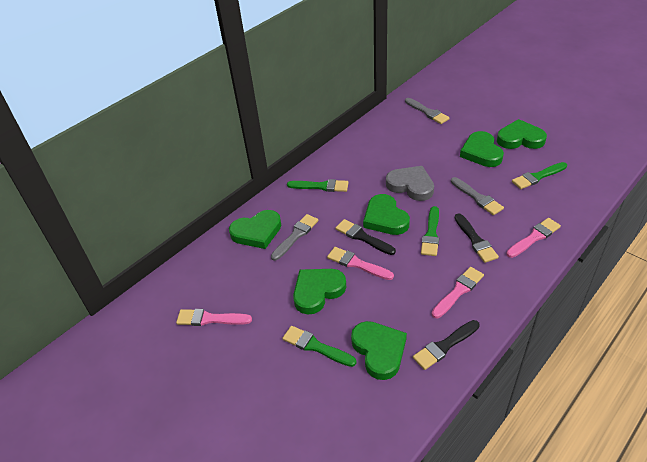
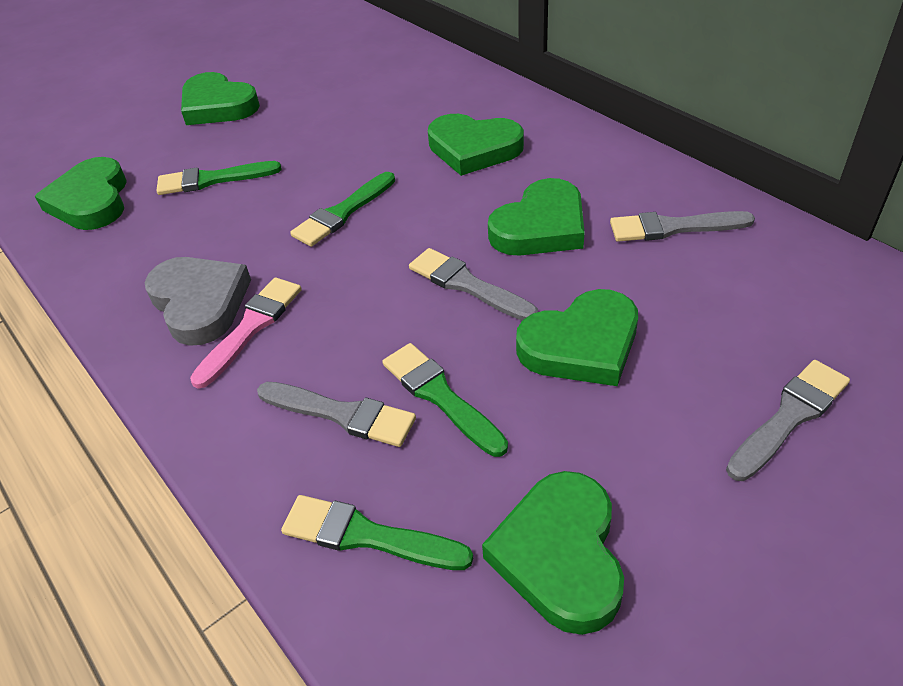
black brush: 3 -> 0
grey brush: 3 -> 4
pink brush: 4 -> 1

